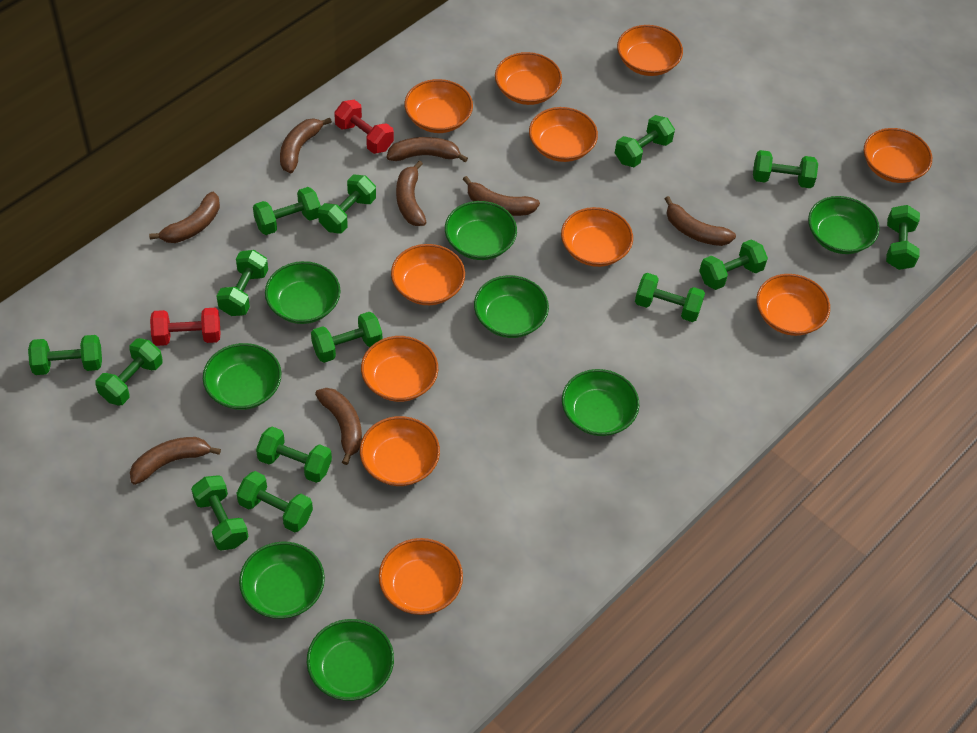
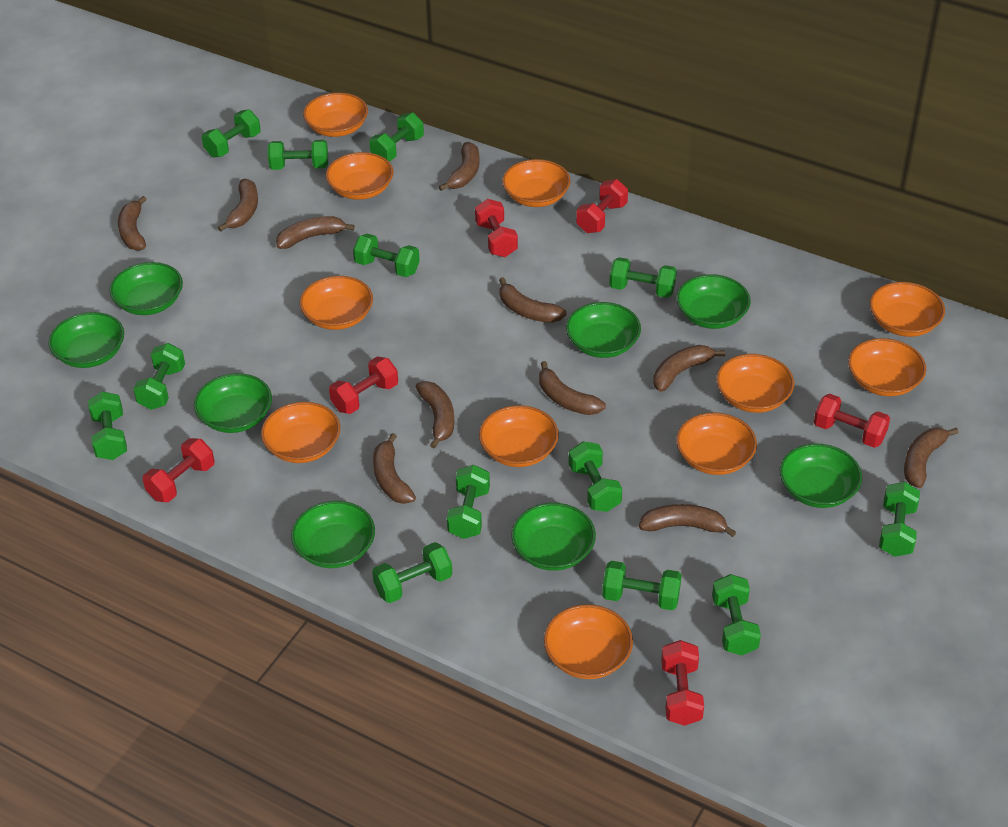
brown banana: 8 -> 11
green dumbbell: 14 -> 13
red dumbbell: 2 -> 6

